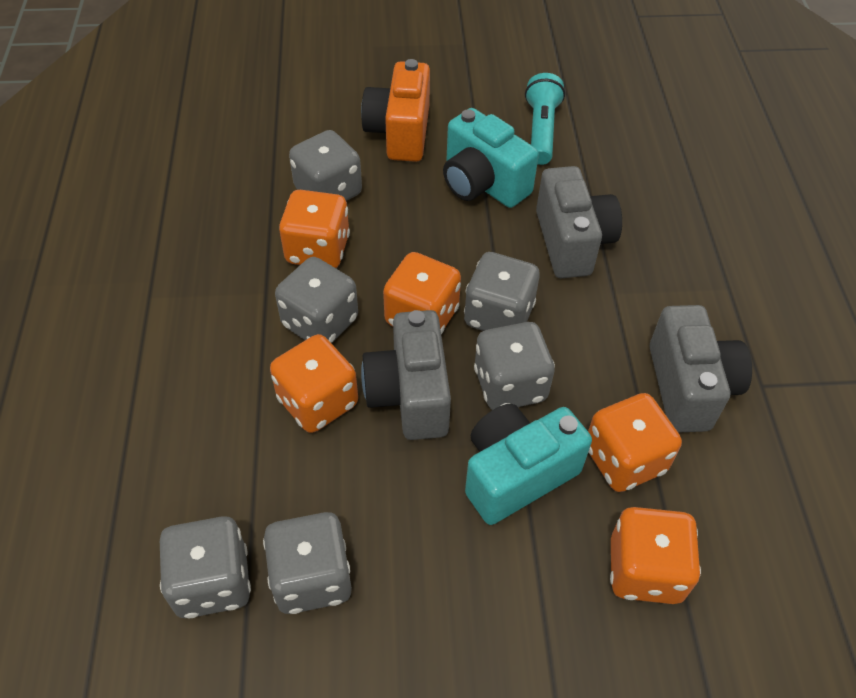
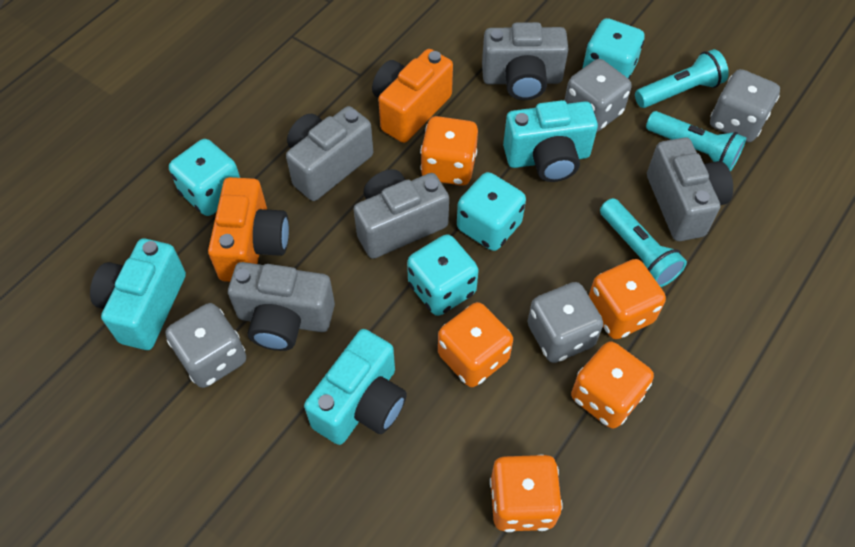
grey camera: 3 -> 5
grey dice: 6 -> 4
orange camera: 1 -> 2
turquoise camera: 2 -> 3
turquoise dice: 0 -> 4
turquoise flashlight: 1 -> 3

